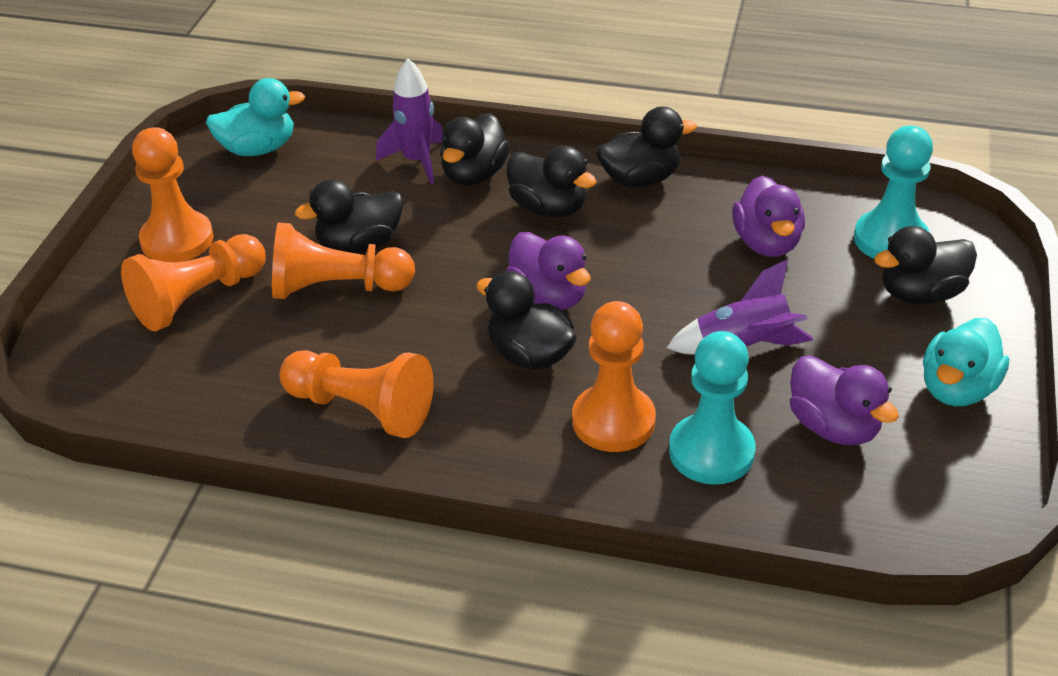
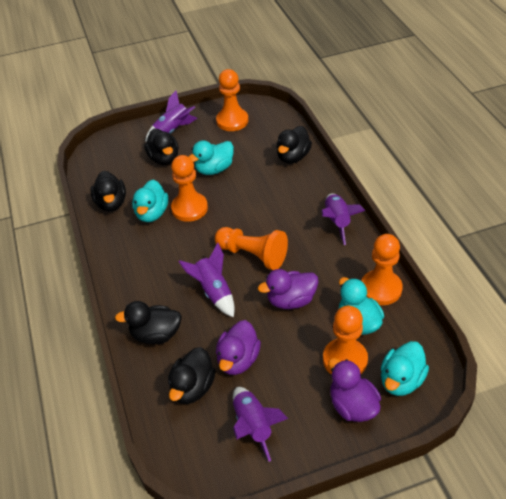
black duck: 6 -> 5
purple rocket: 2 -> 4
turquoise duck: 2 -> 4
turquoise pawn: 2 -> 0

